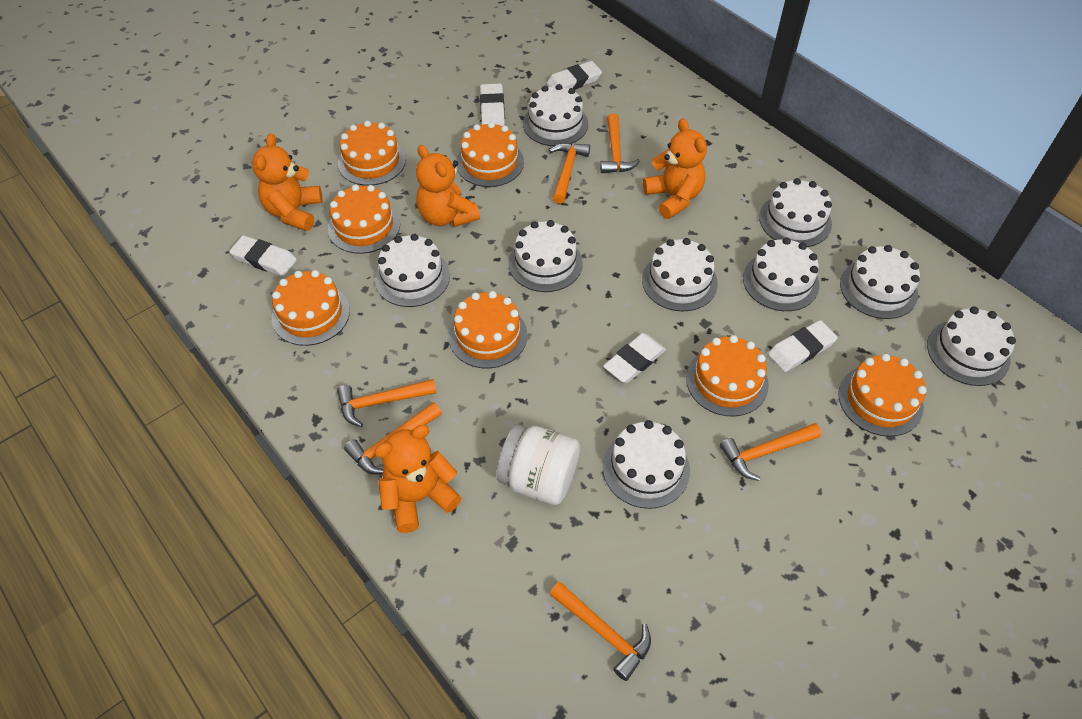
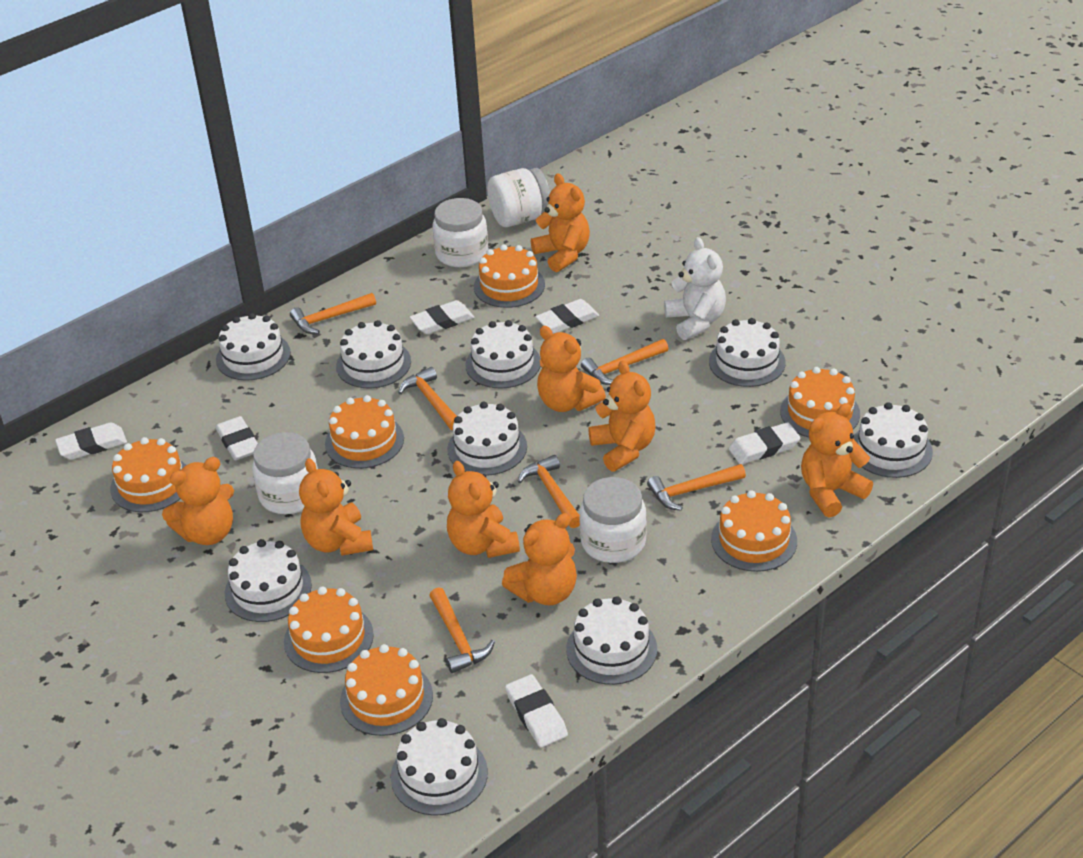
orange teddy bear: 4 -> 8
white eraser: 5 -> 6
white jar: 1 -> 4
white teddy bear: 0 -> 1

